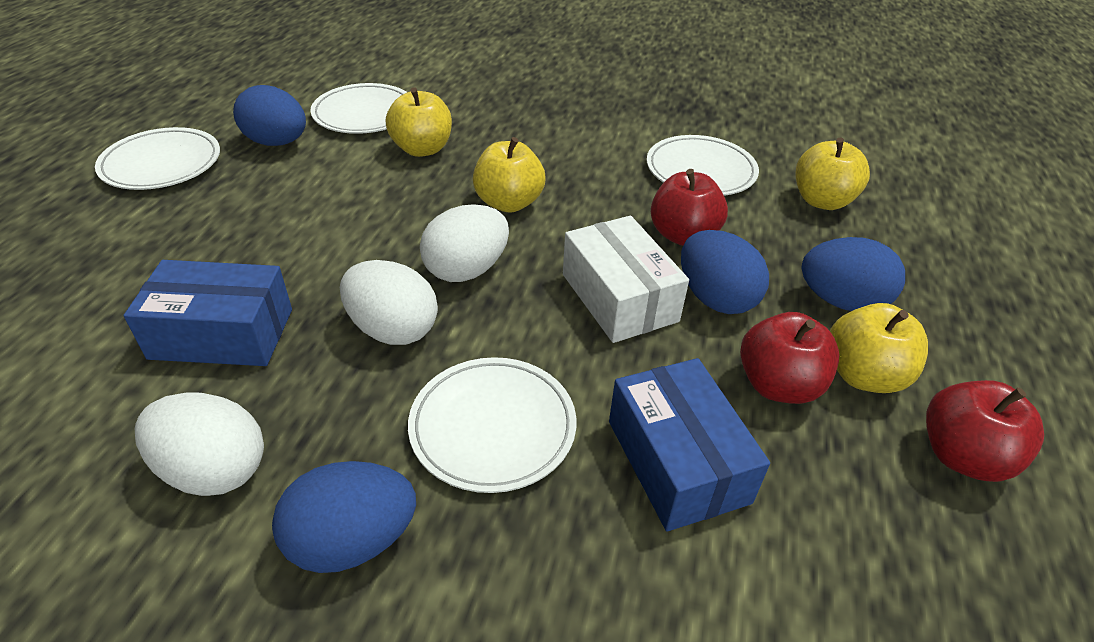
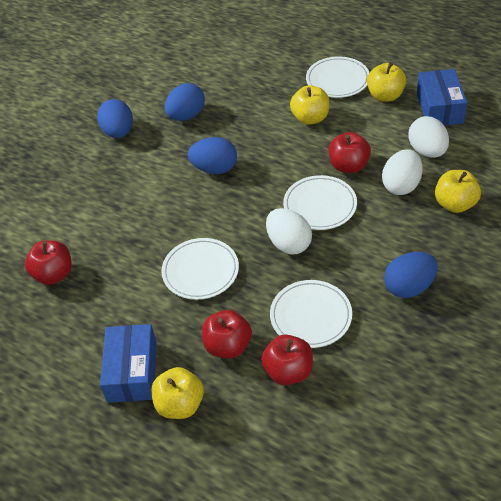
red apple: 3 -> 4
white box: 1 -> 0

